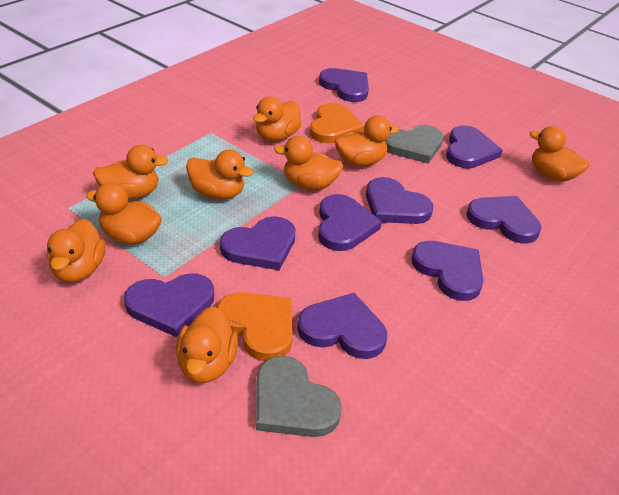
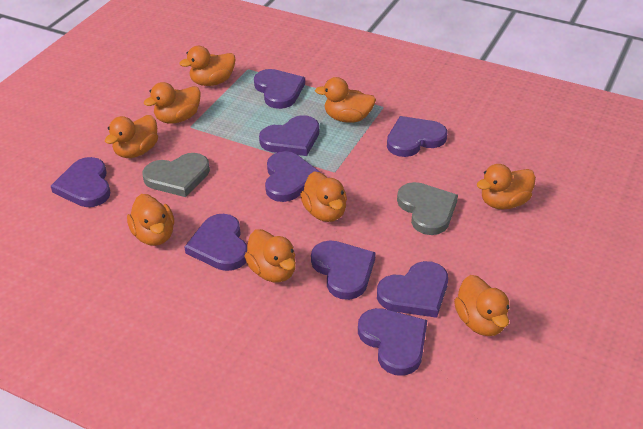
orange heart: 2 -> 0

